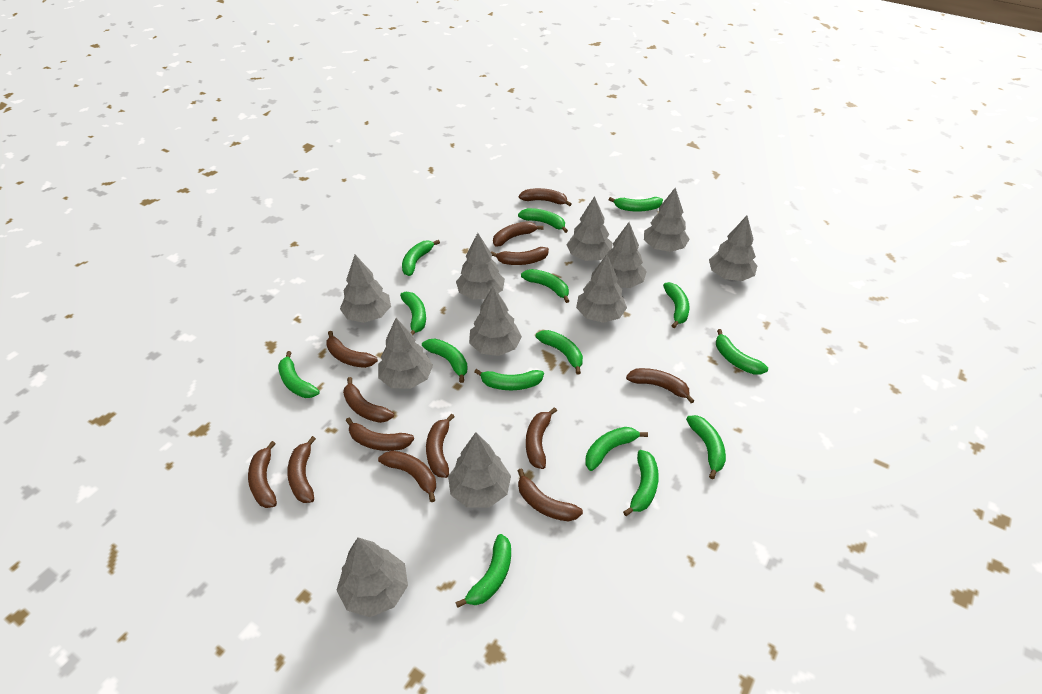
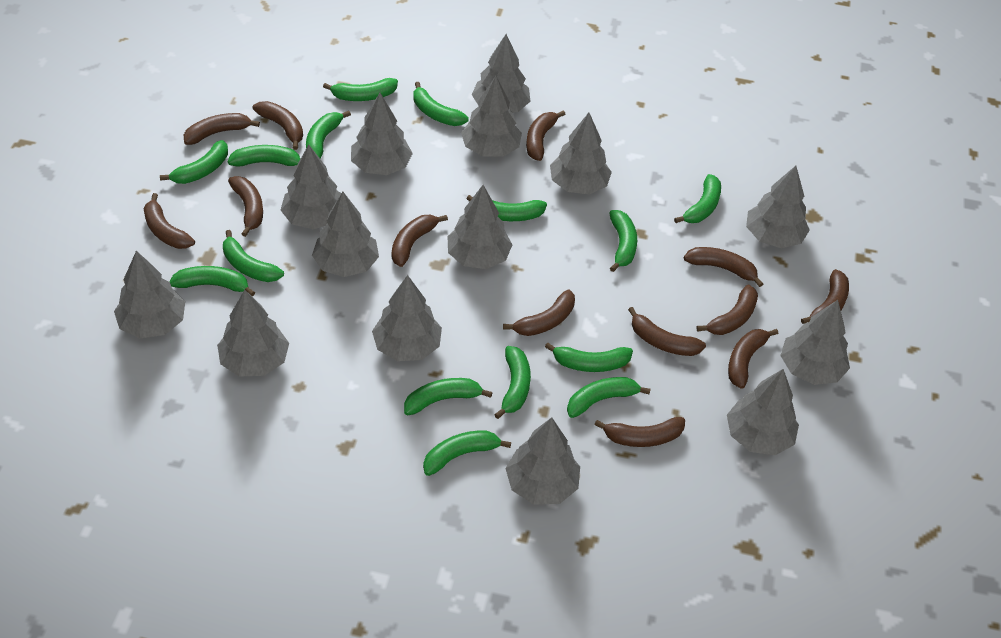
grey tree: 11 -> 14

